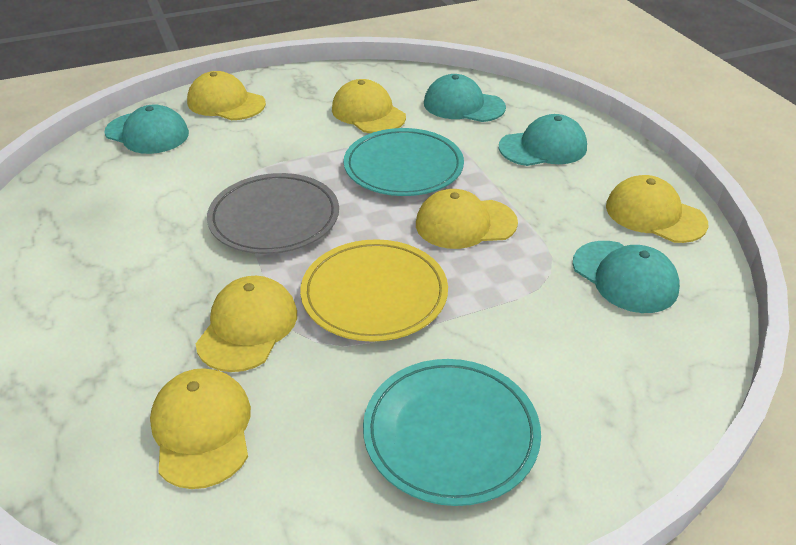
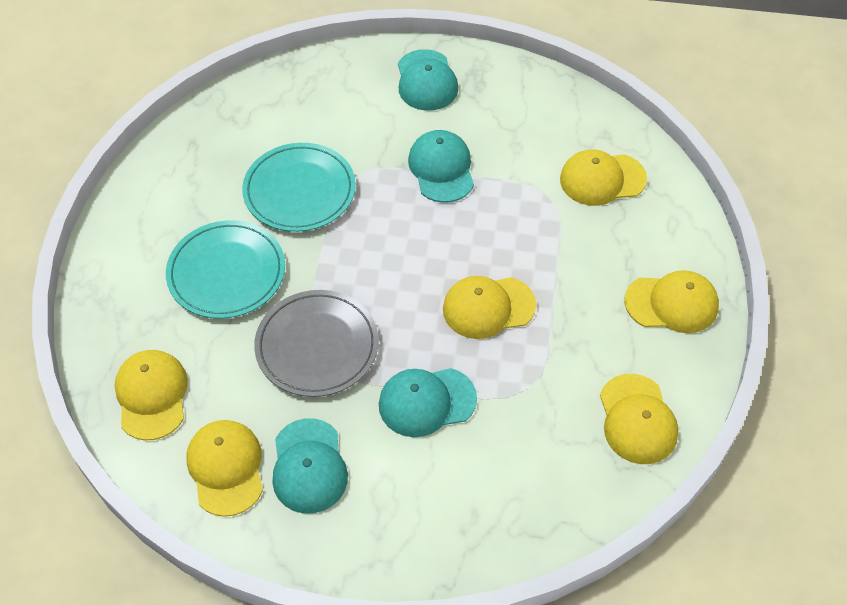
yellow plate: 1 -> 0

